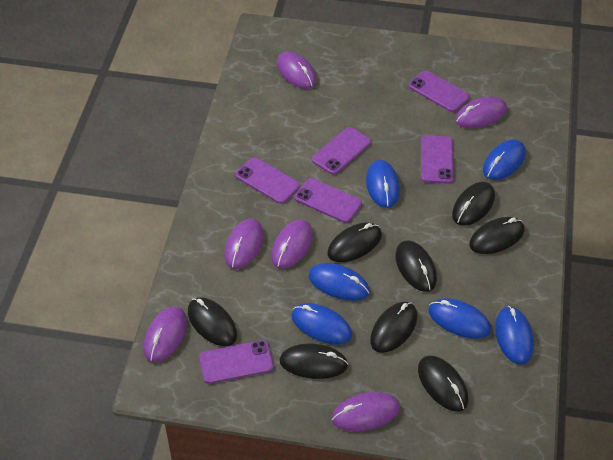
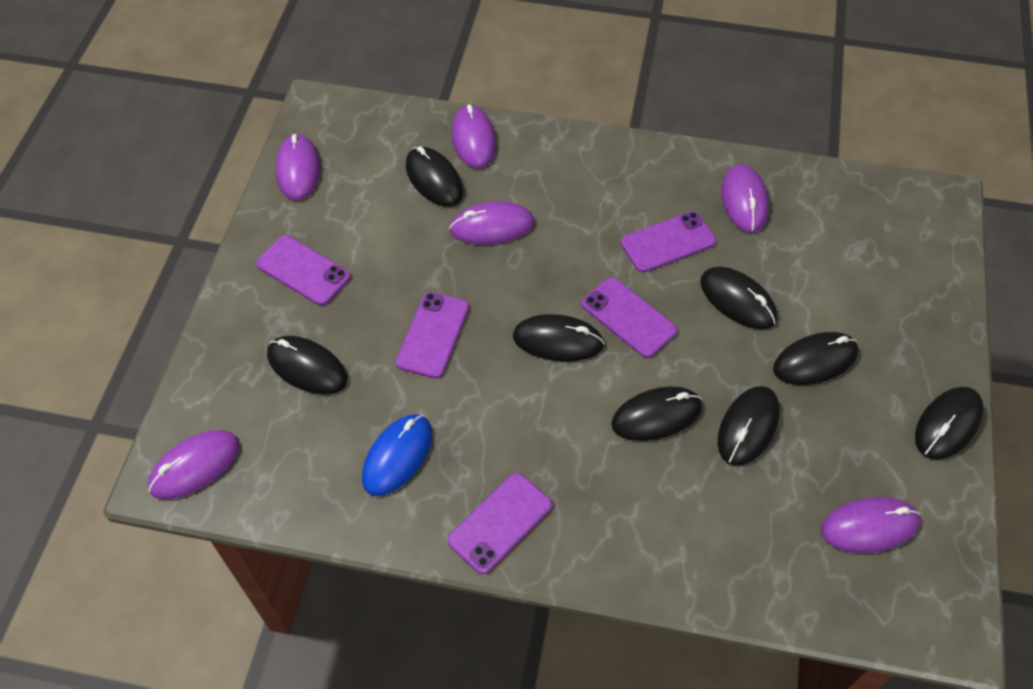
blue mouse: 6 -> 1
purple phone: 6 -> 5

